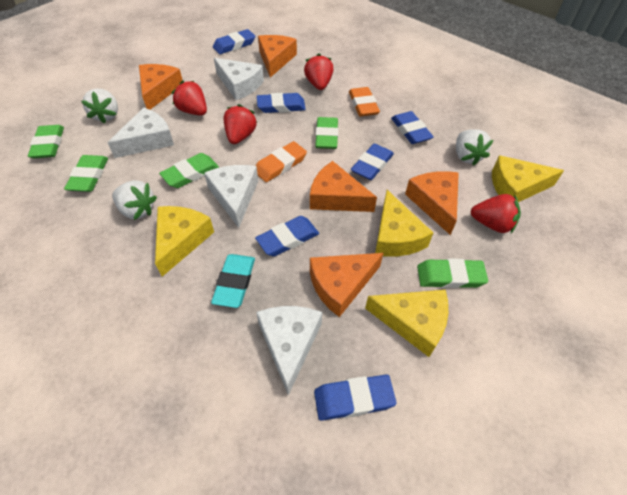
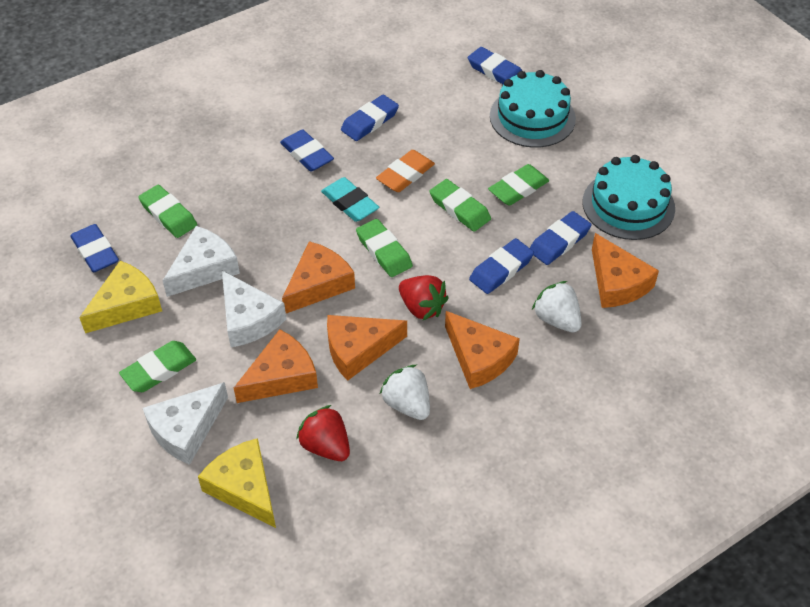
orange eraser: 2 -> 1
red strawberry: 4 -> 2
turquoise cake: 0 -> 2
white cheese: 4 -> 3
white strawberry: 3 -> 2
yellow cheese: 4 -> 2

